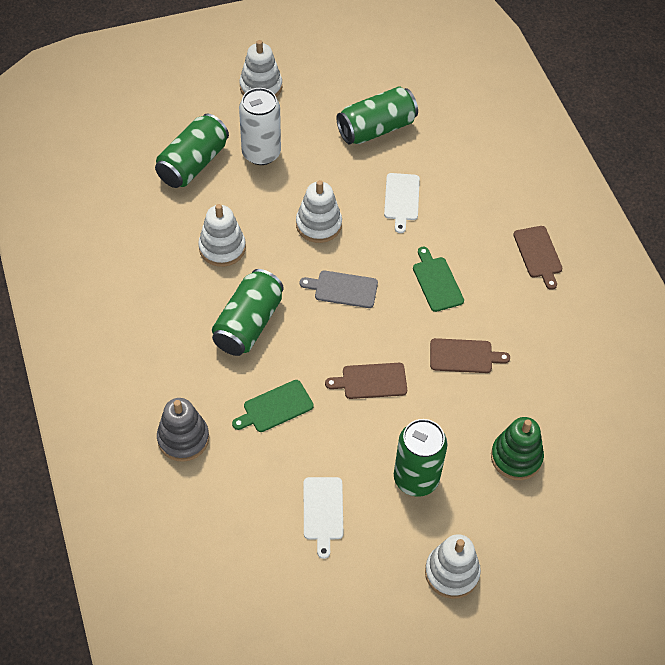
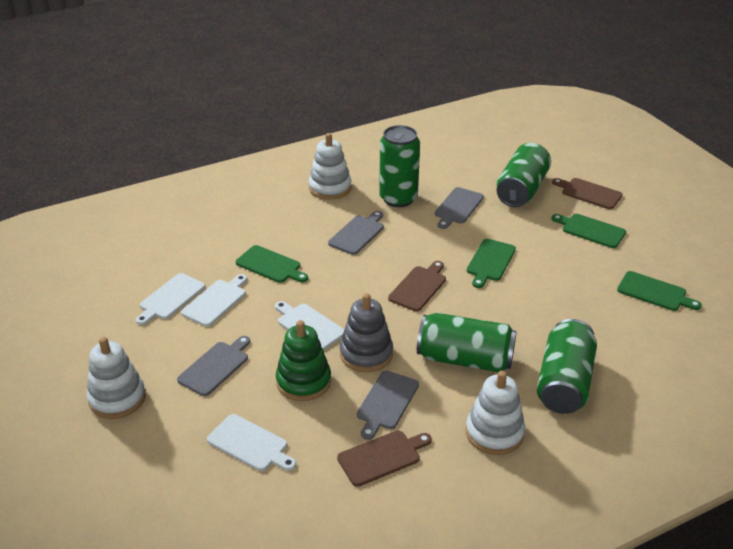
green cutting board: 2 -> 4
grey cutting board: 1 -> 4
white can: 1 -> 0
white cutting board: 2 -> 4
white stacking toy: 4 -> 3

